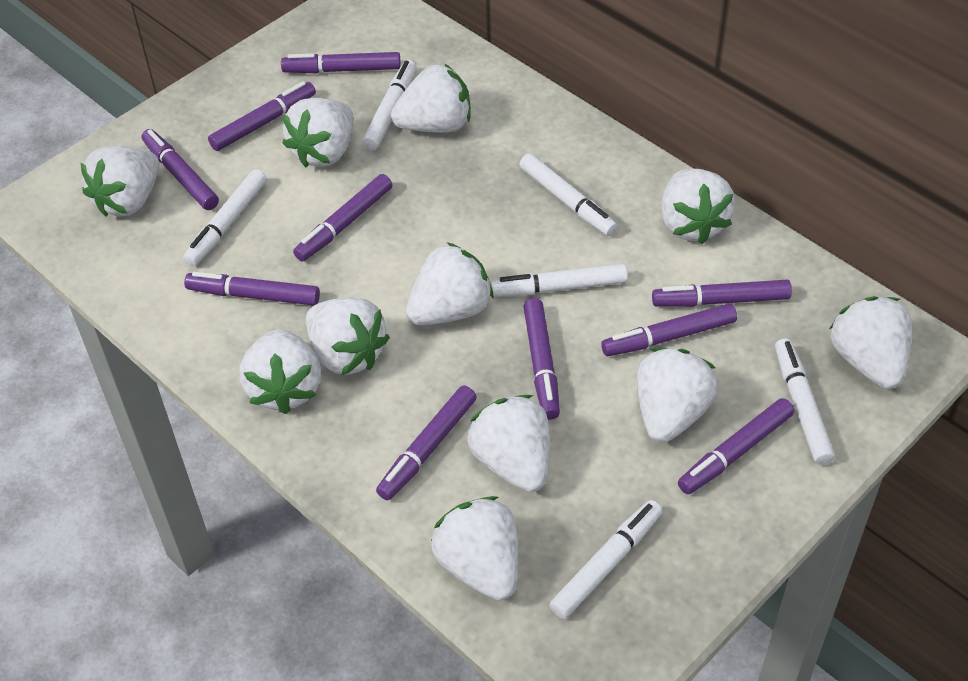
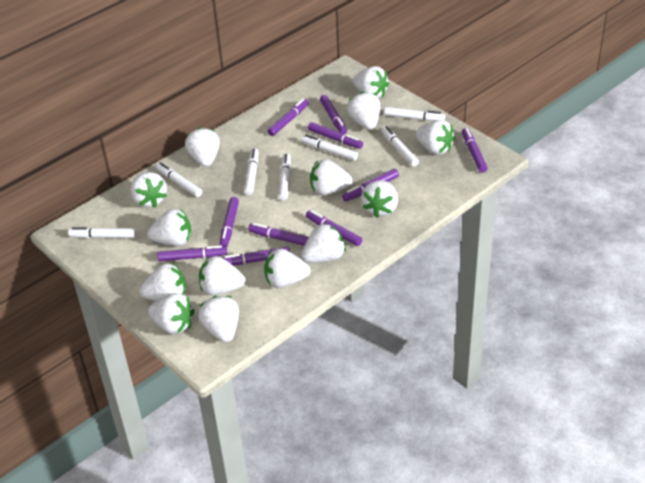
white marker: 6 -> 7
white strawberry: 11 -> 14

